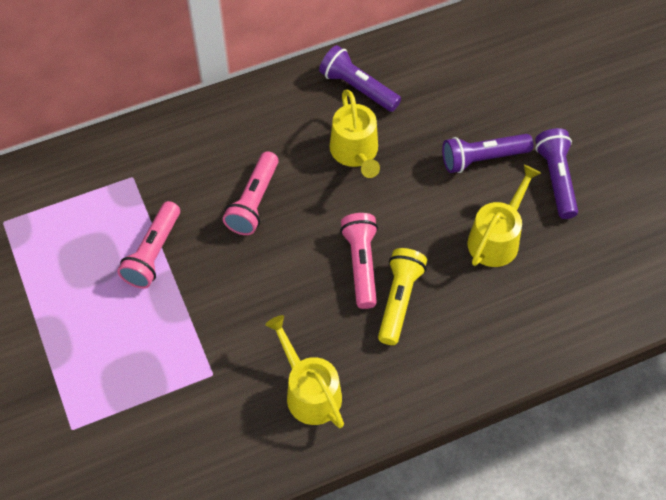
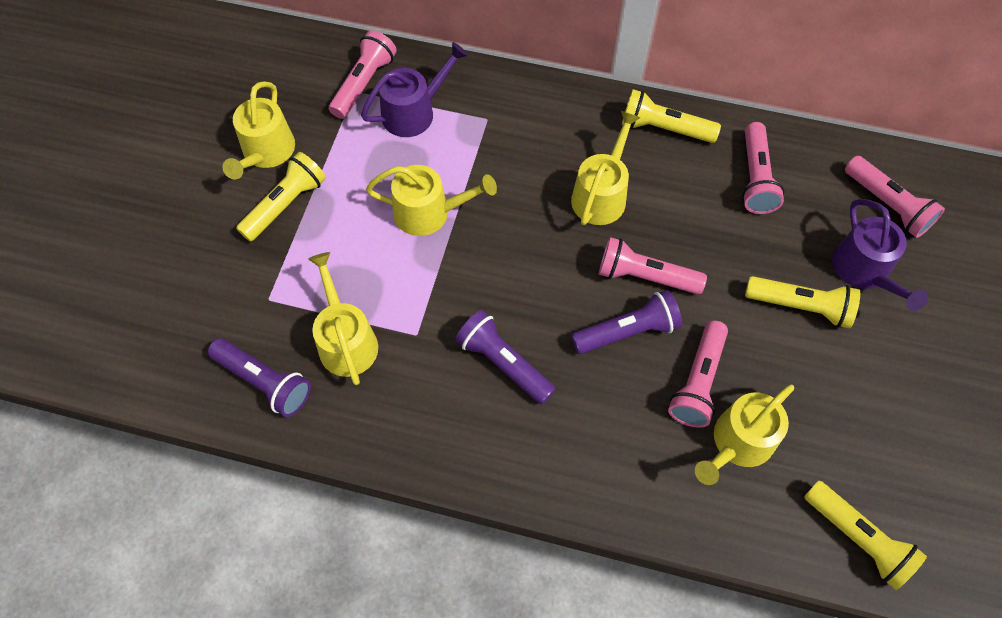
pink flashlight: 3 -> 5
purple watering can: 0 -> 2
yellow flashlight: 1 -> 4
yellow watering can: 3 -> 5

